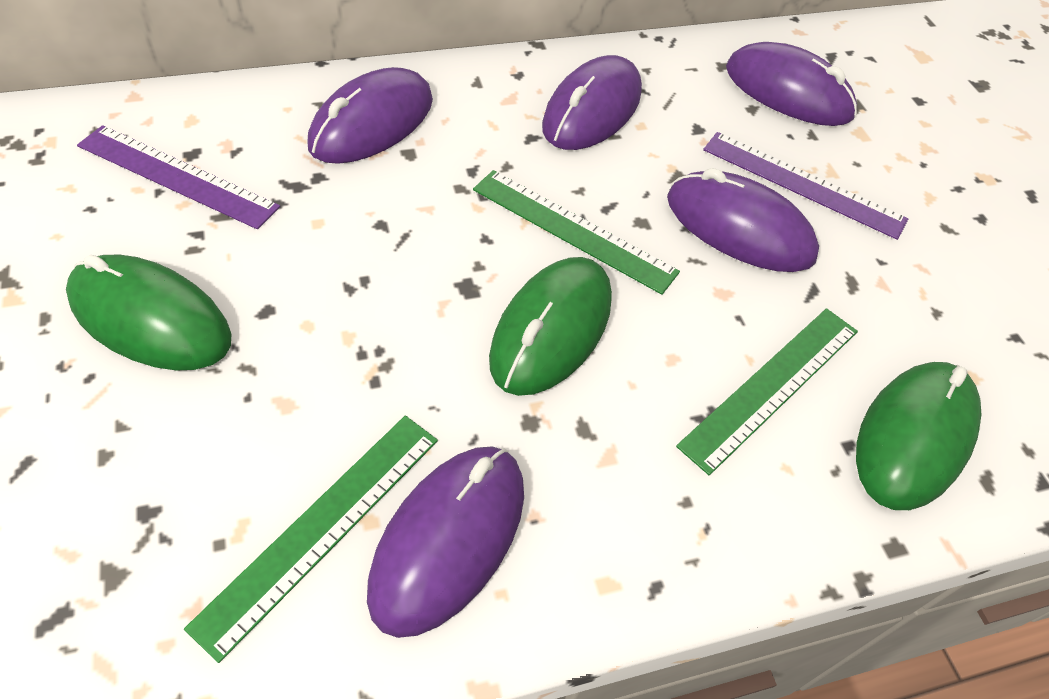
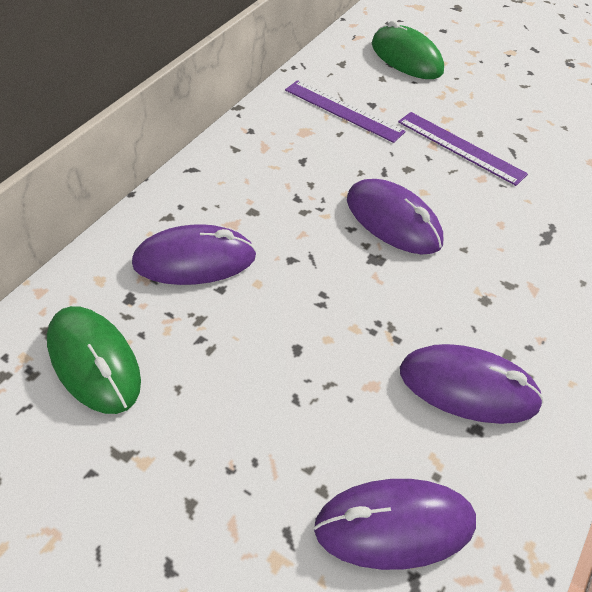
green mouse: 3 -> 2
green ruler: 3 -> 0
purple mouse: 5 -> 4

